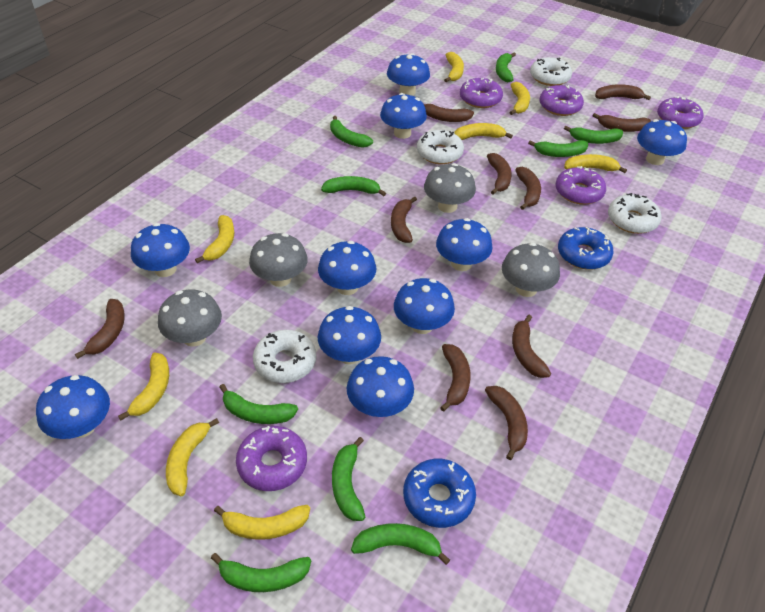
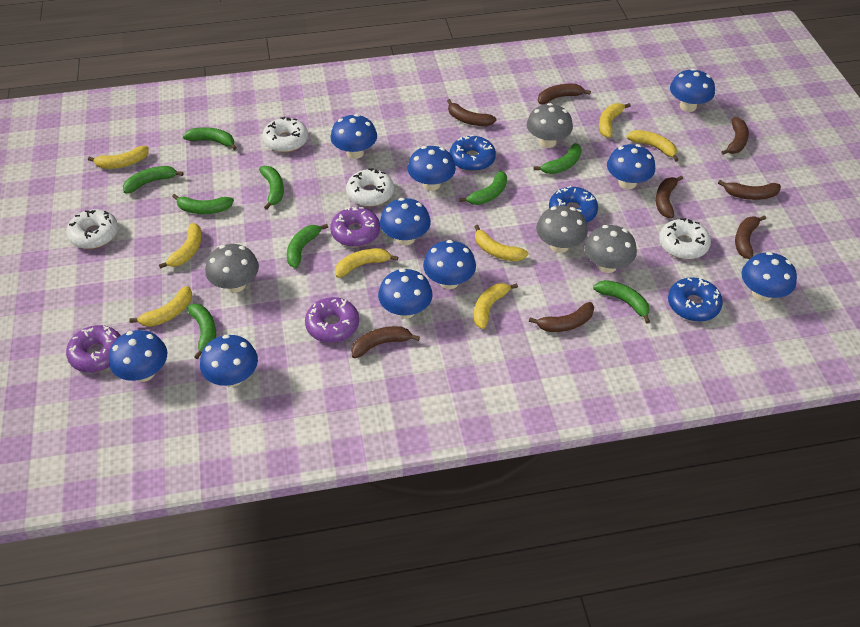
blue donut: 2 -> 3
brown banana: 10 -> 8
purple donut: 5 -> 3

